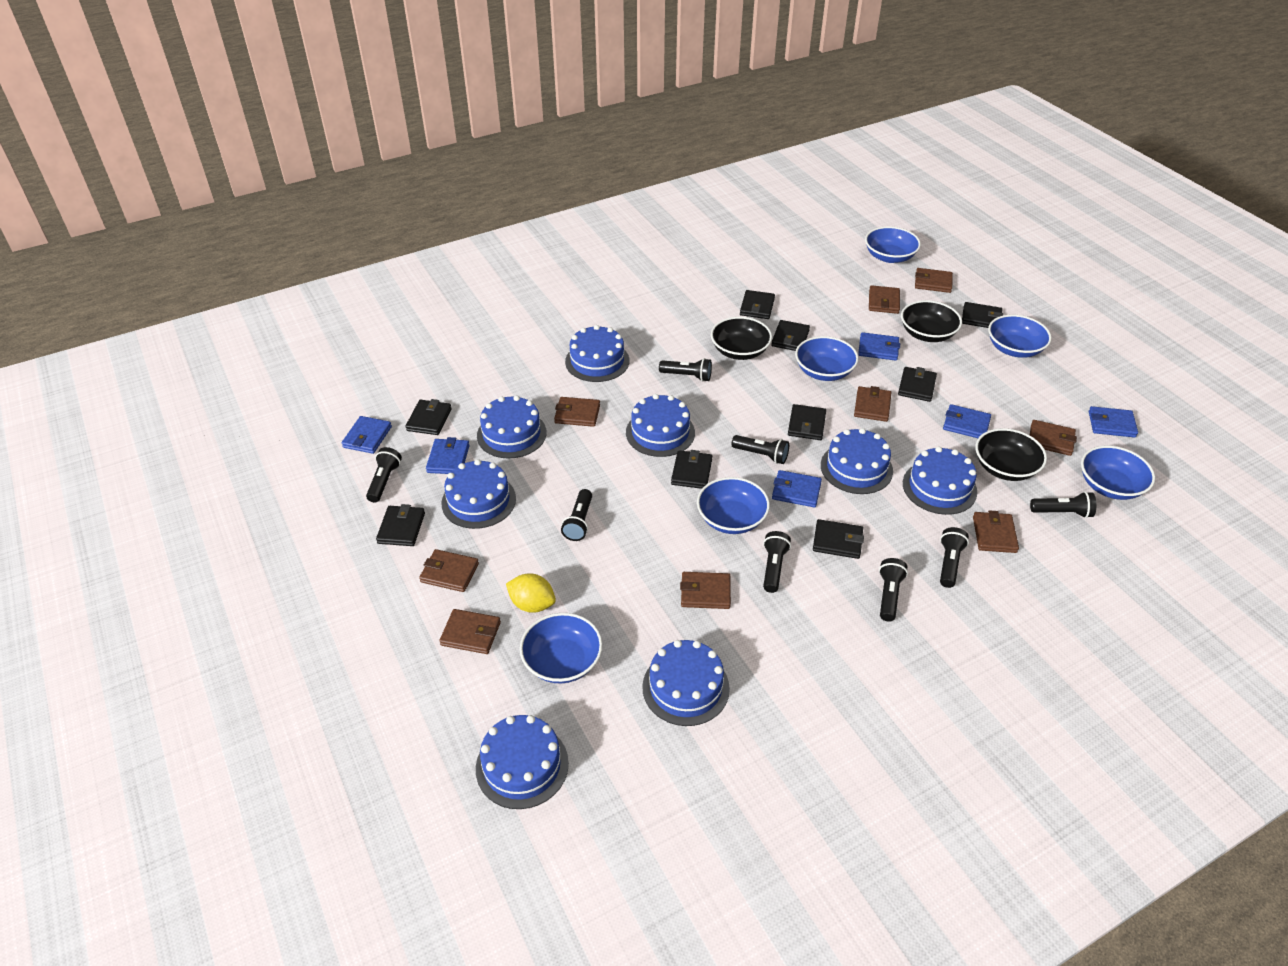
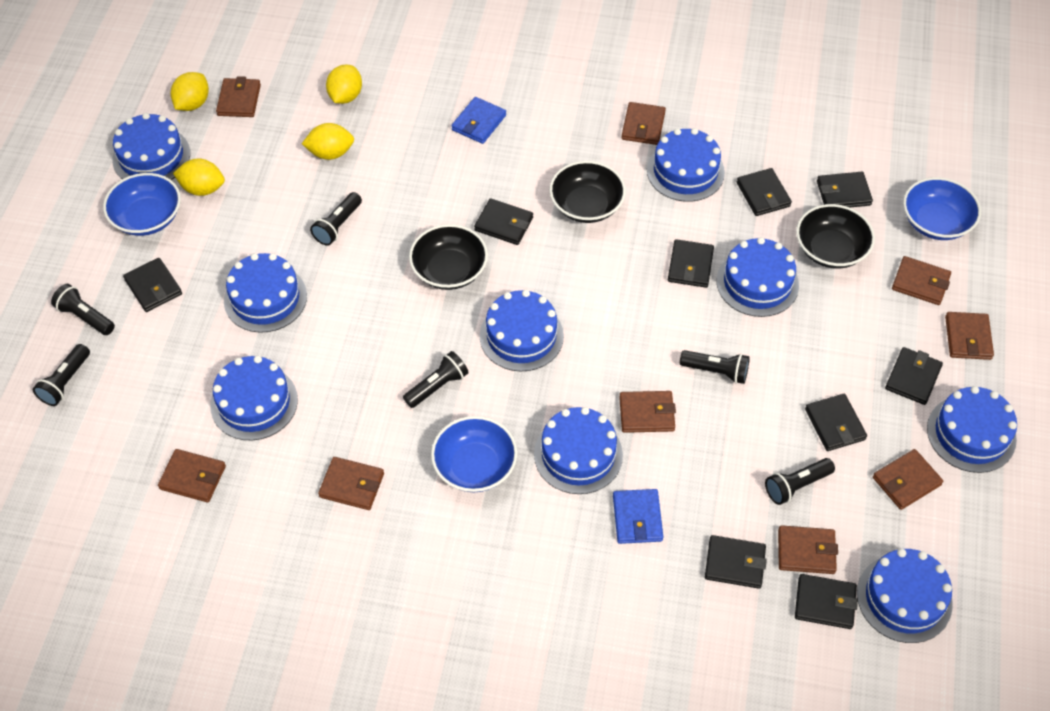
black flashlight: 8 -> 6
blue bowl: 6 -> 3
blue cake: 8 -> 9
blue wallet: 6 -> 2
yellow lemon: 1 -> 4

